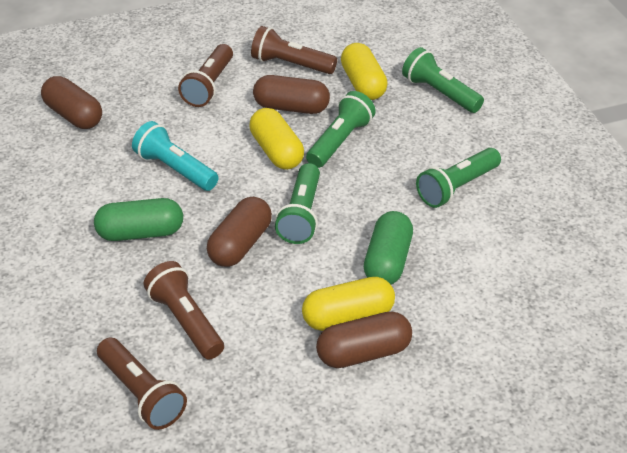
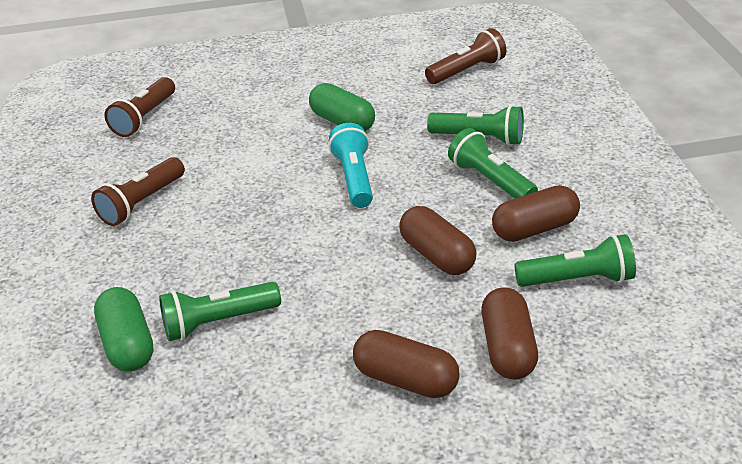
brown flashlight: 4 -> 3
yellow capsule: 3 -> 0

